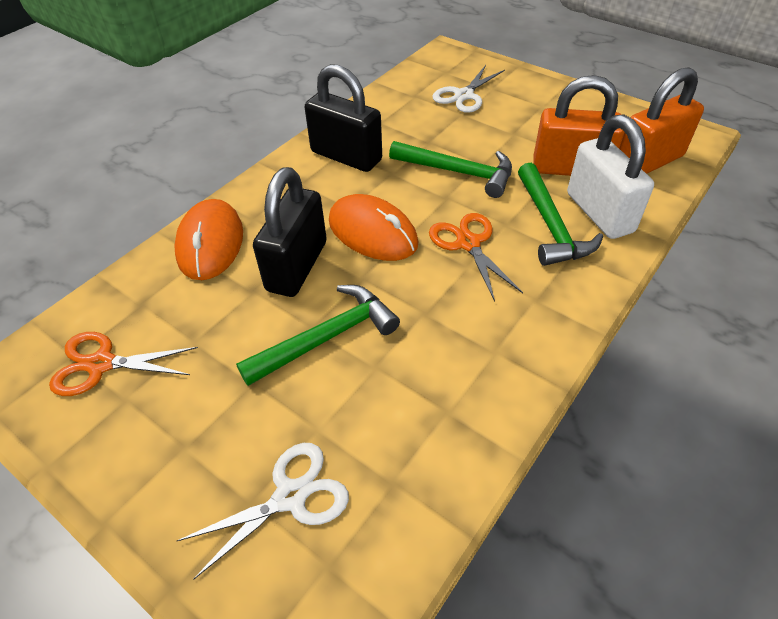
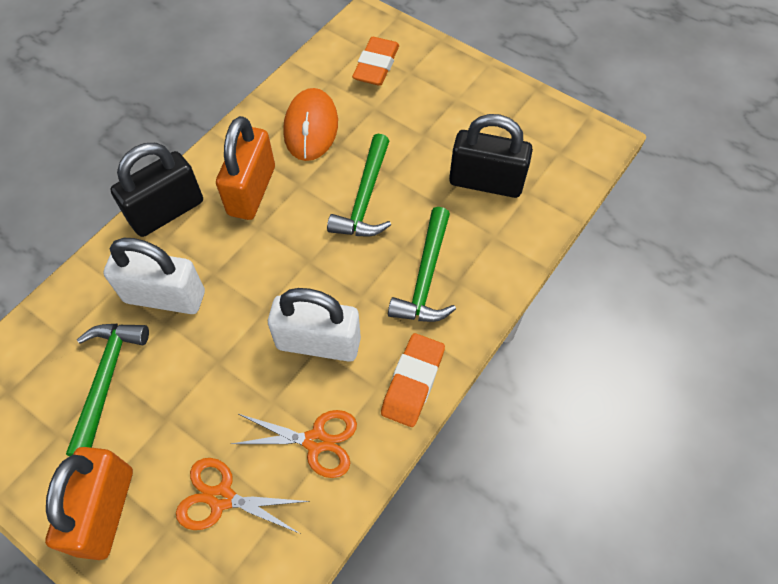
orange eraser: 0 -> 2
orange mouse: 2 -> 1
white padlock: 1 -> 2
white scissors: 2 -> 0

